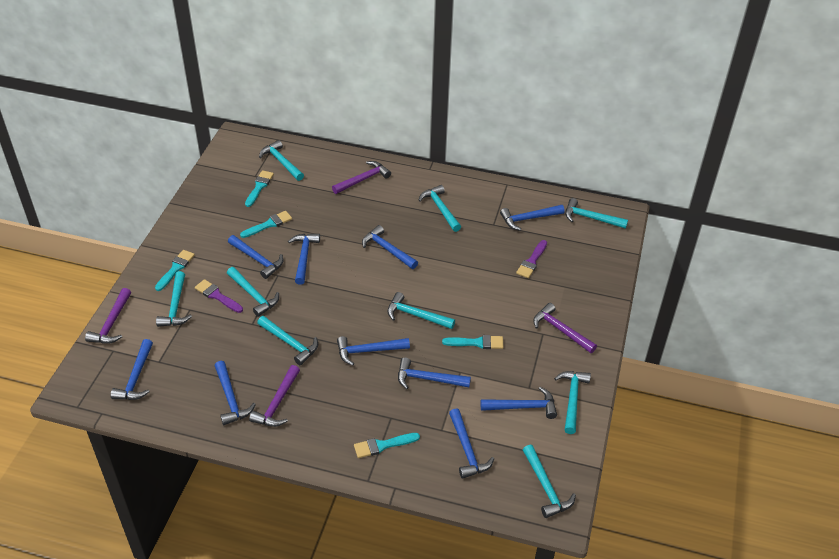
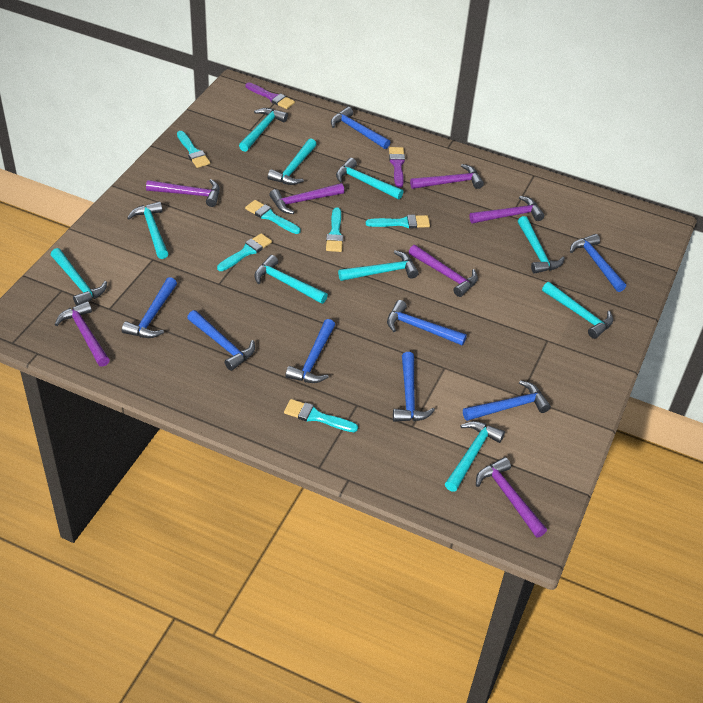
blue hammer: 10 -> 8
purple hammer: 4 -> 7
turquoise brush: 5 -> 6
turquoise hammer: 9 -> 10

